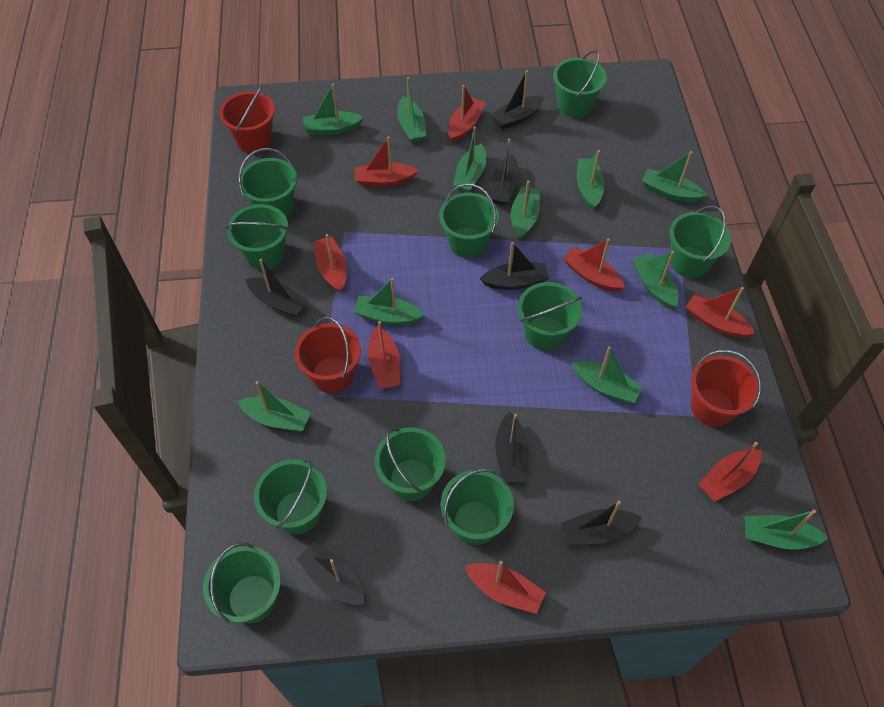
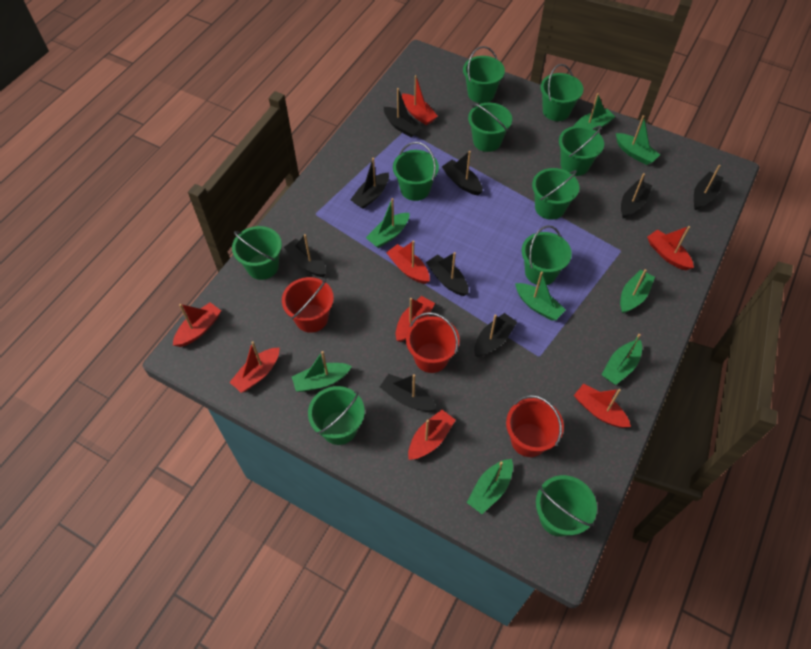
black boat: 7 -> 9
green boat: 11 -> 8

